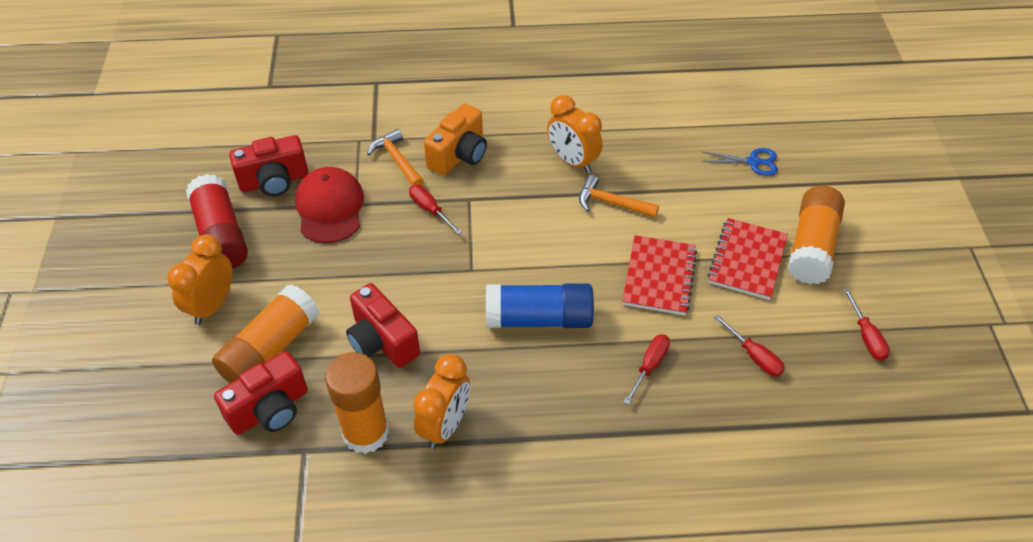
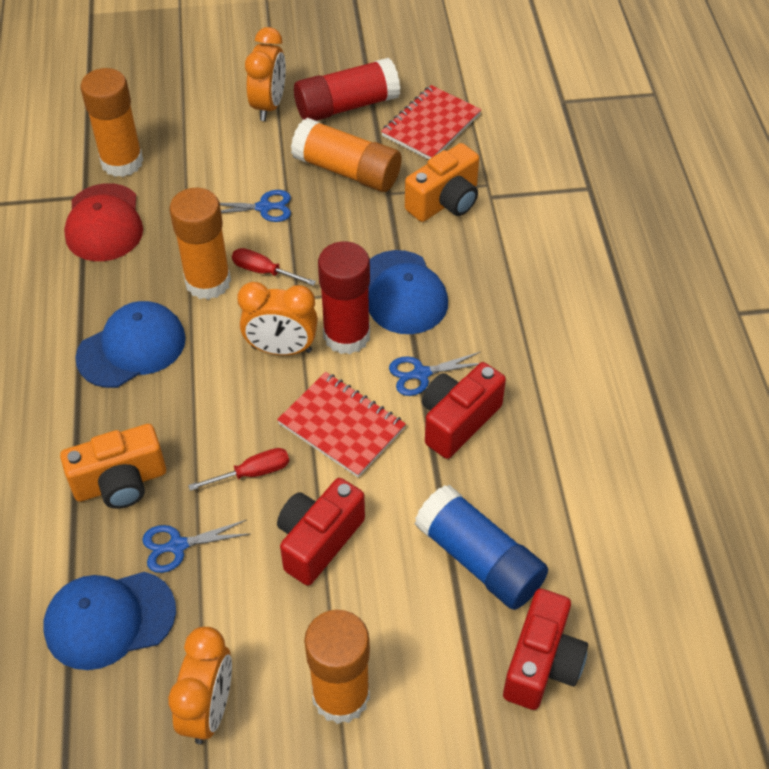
blue cap: 0 -> 3
blue scissors: 1 -> 3
orange camera: 1 -> 2
orange glue stick: 3 -> 4
orange hammer: 2 -> 0
red glue stick: 1 -> 2
red screwdriver: 4 -> 2

